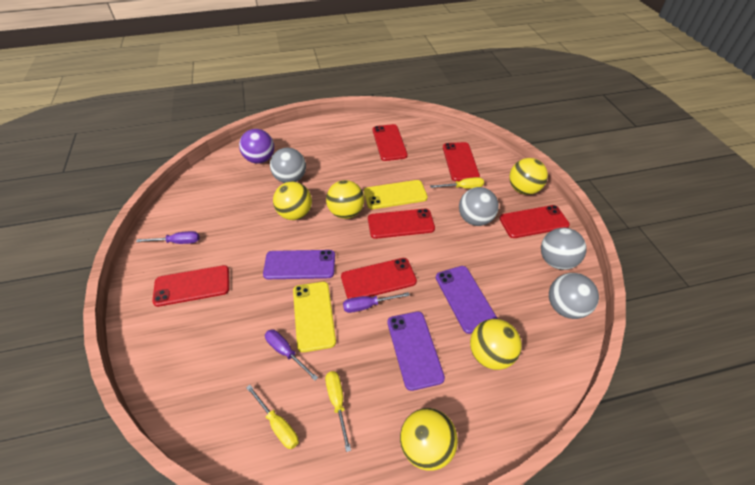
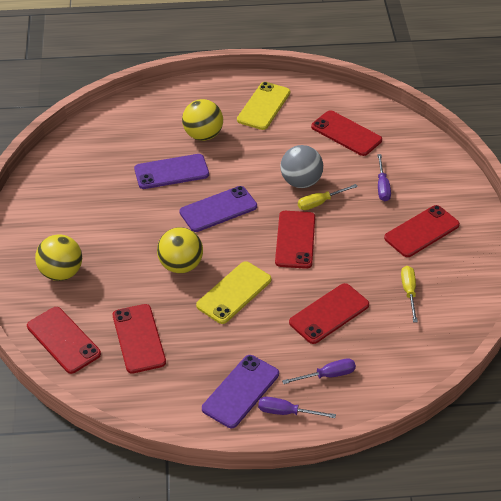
grey ball: 4 -> 1
purple ball: 1 -> 0
yellow ball: 5 -> 3
yellow screwdriver: 3 -> 2

